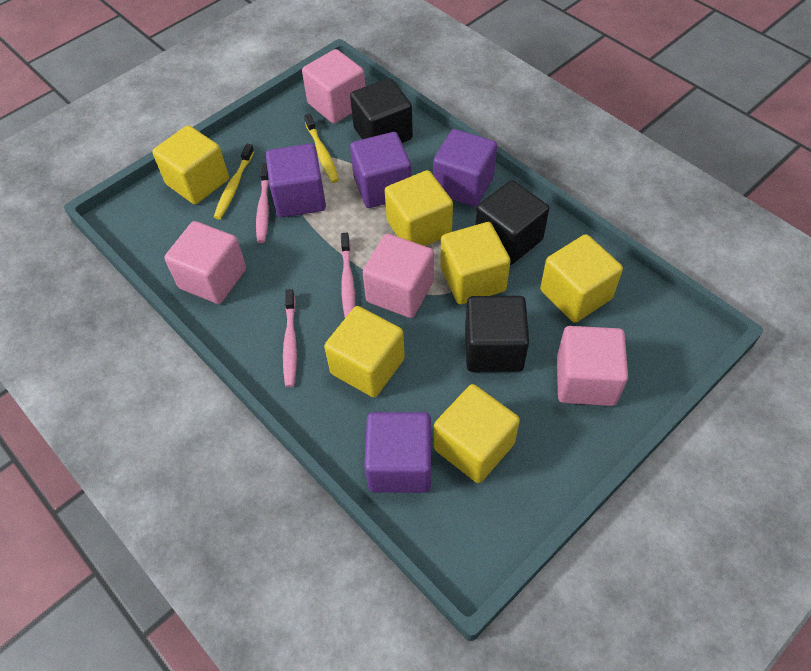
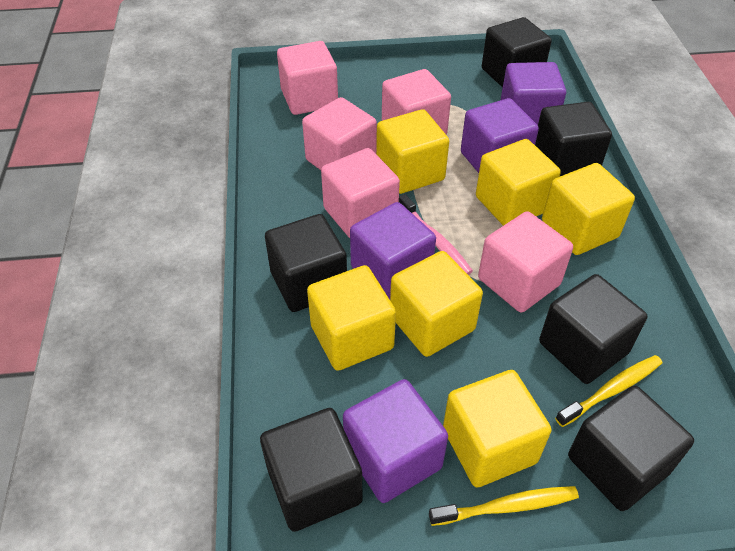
black cube: 3 -> 6
pink cube: 4 -> 5
pink toothbrush: 3 -> 1

